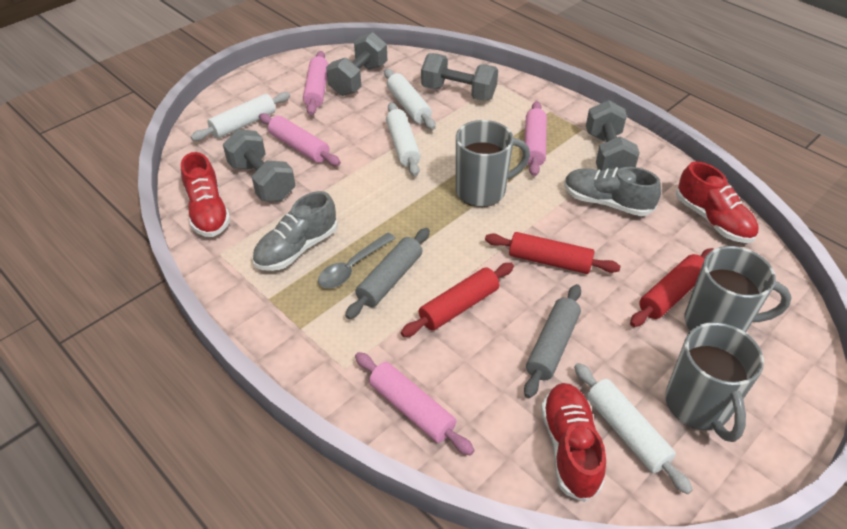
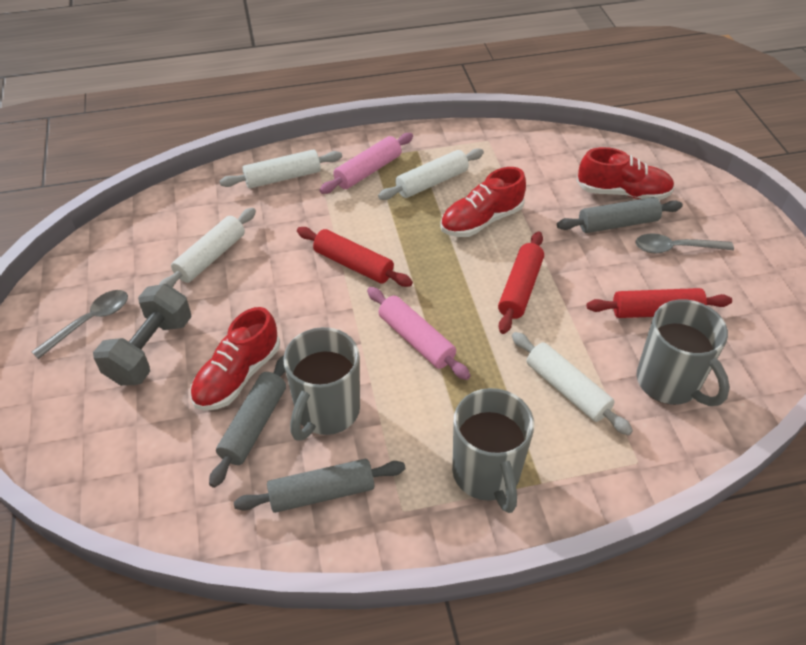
grey dumbbell: 4 -> 1
grey rolling pin: 2 -> 3
grey shoe: 2 -> 0
grey spoon: 1 -> 2
pink rolling pin: 4 -> 2

